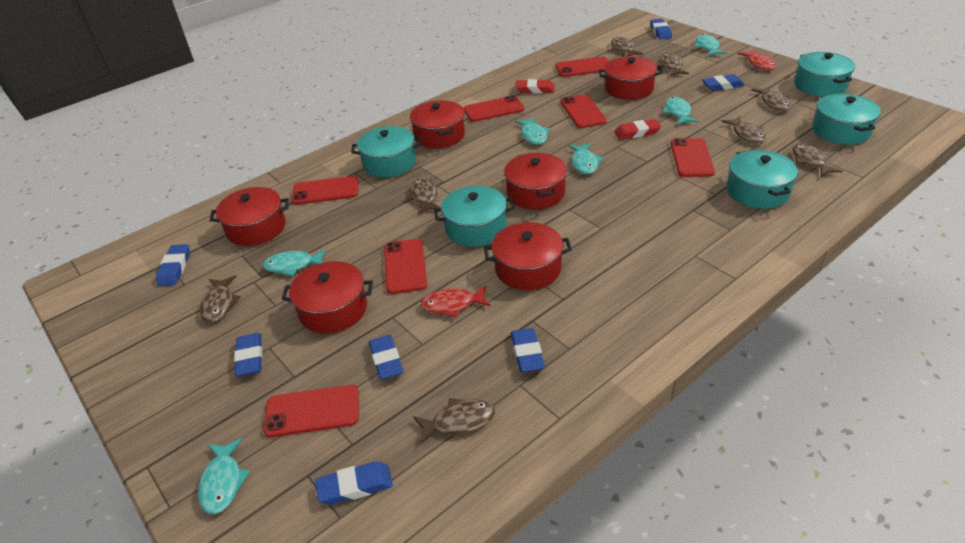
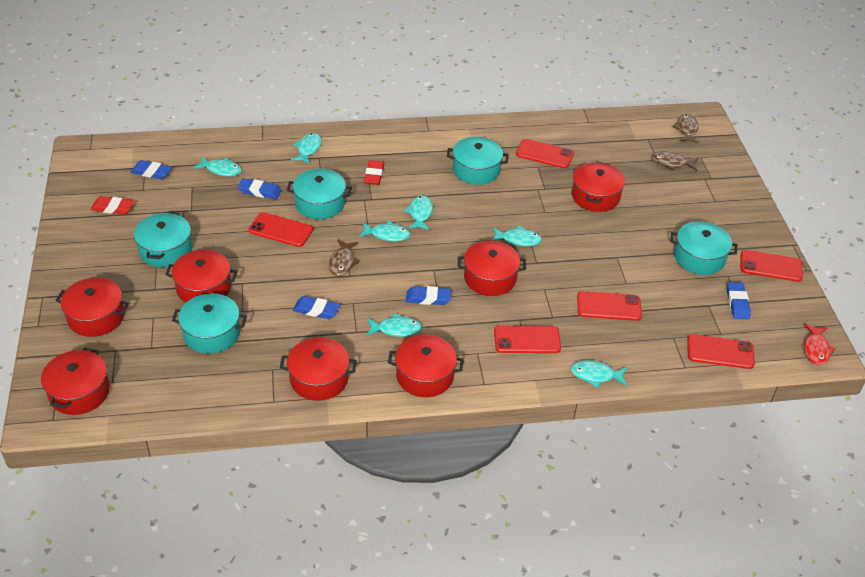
blue eraser: 7 -> 5
brown fish: 8 -> 3
red fish: 2 -> 1
red phone: 7 -> 6
red pot: 6 -> 7
turquoise fish: 6 -> 7

